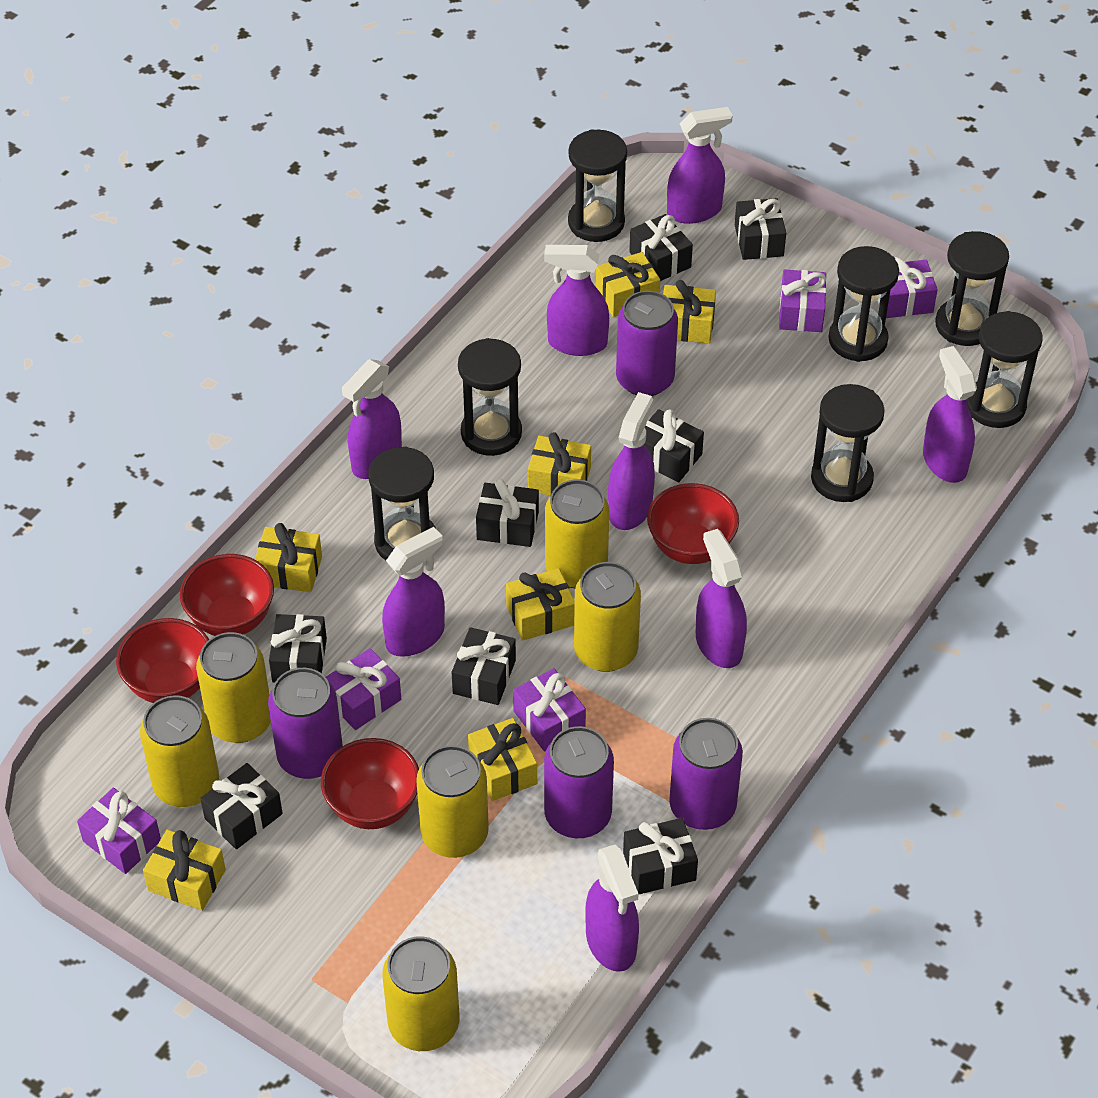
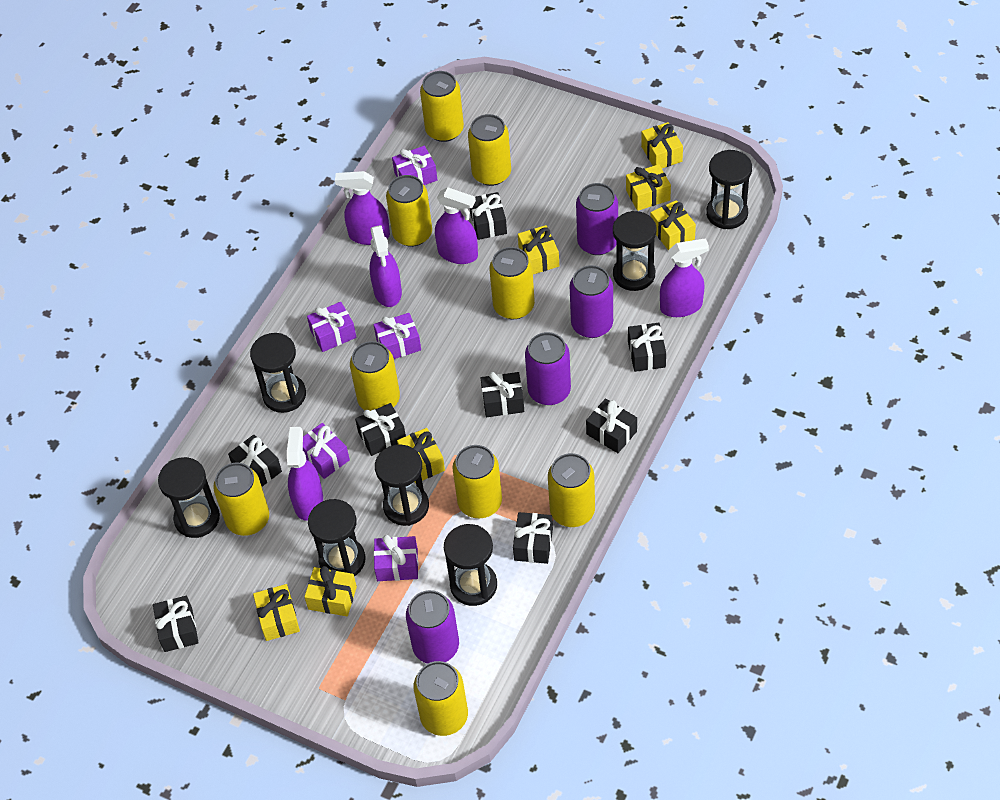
purple spray bottle: 8 -> 5
red bowl: 4 -> 0
yellow can: 6 -> 9

